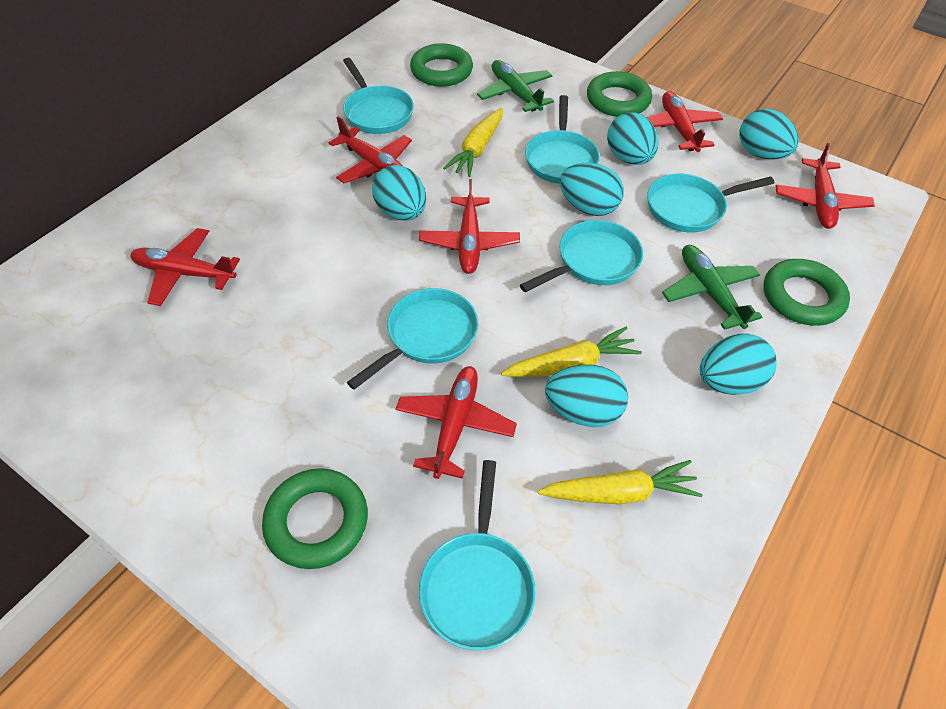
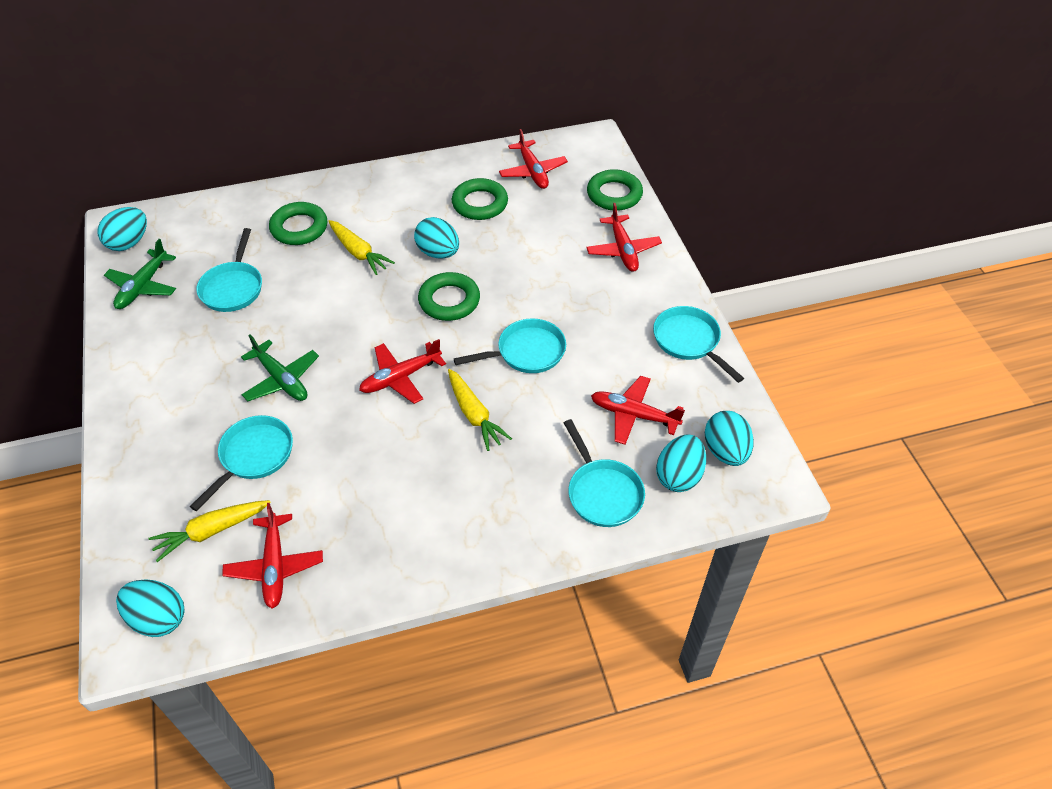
red plane: 6 -> 5
turquoise egg: 6 -> 5
turquoise pan: 6 -> 5

